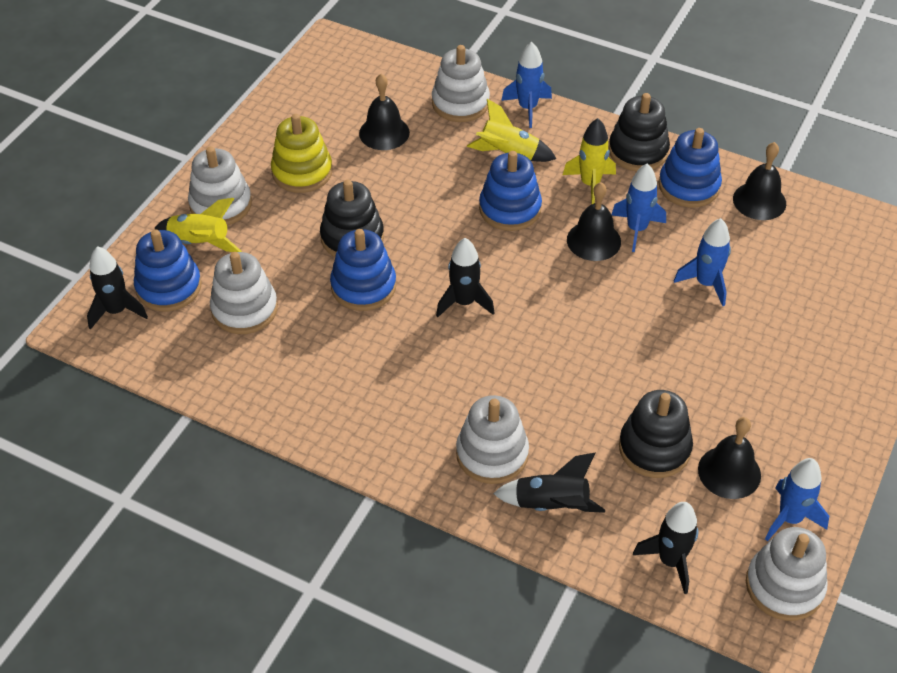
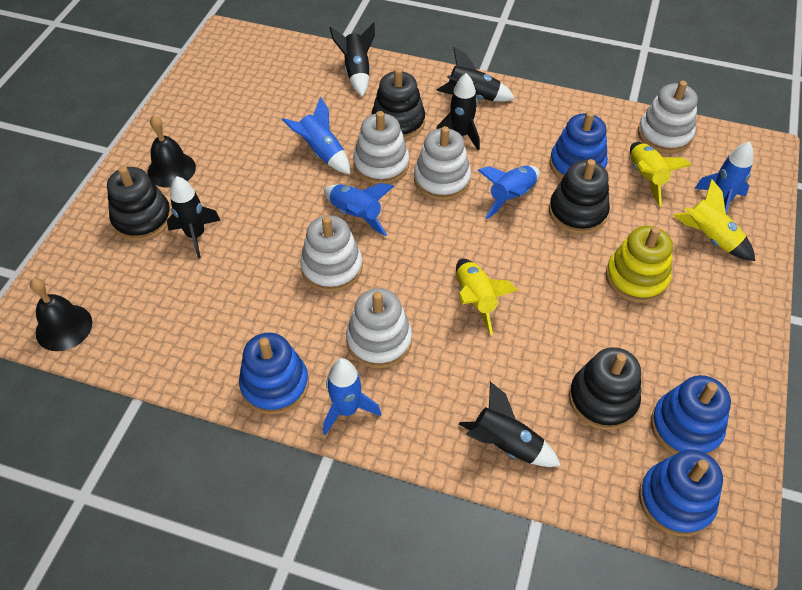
black bell: 4 -> 2
black rocket: 4 -> 5
black stacking toy: 3 -> 4
blue rocket: 4 -> 5

